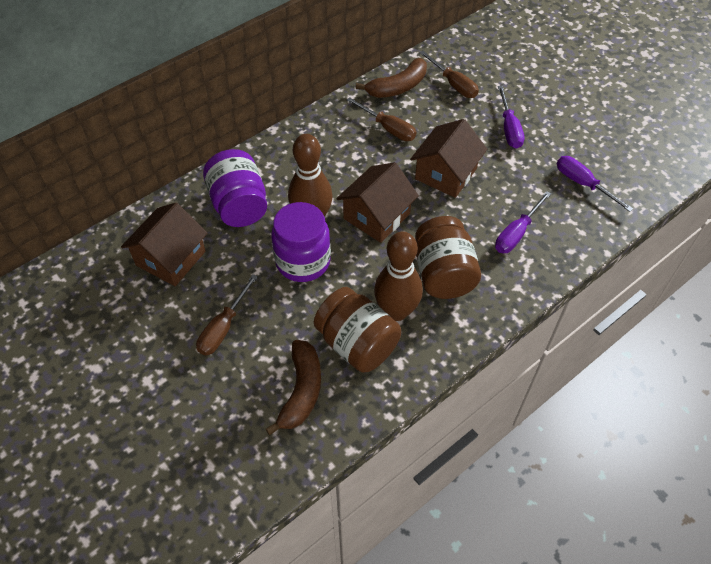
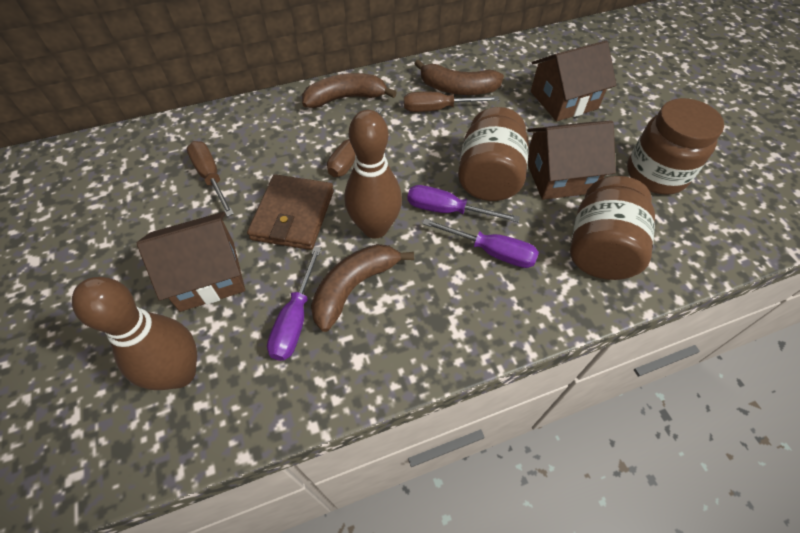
brown banana: 2 -> 3
brown jar: 2 -> 3
brown wallet: 0 -> 1
purple jar: 2 -> 0

